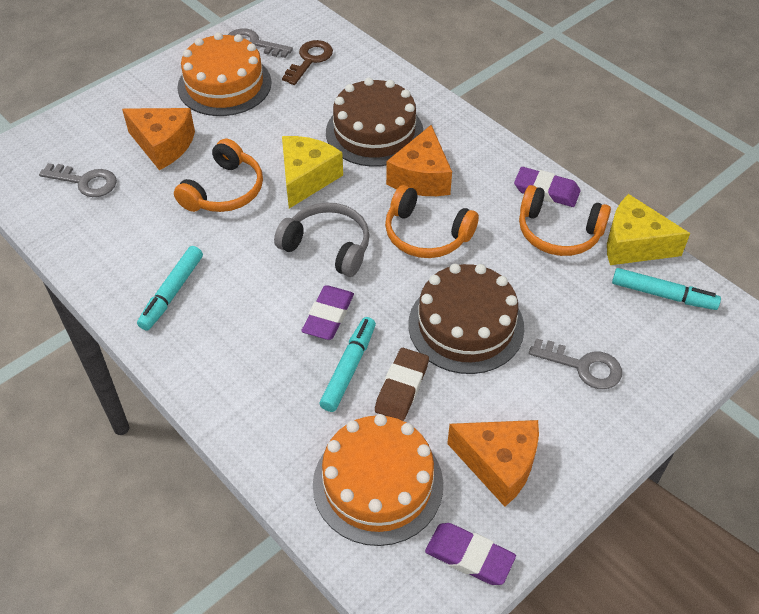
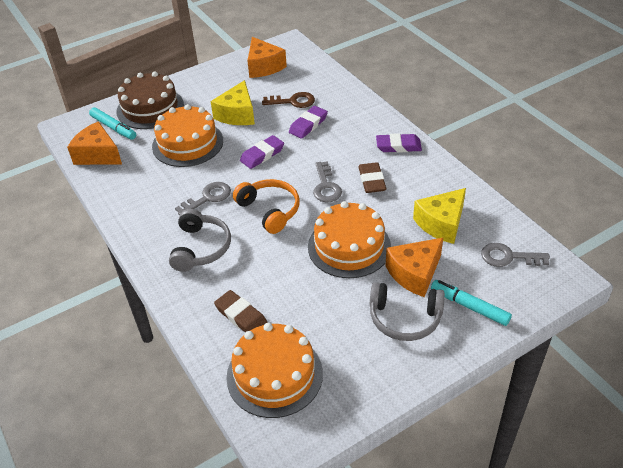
brown cake: 2 -> 1
brown eraser: 1 -> 2
grey headphones: 1 -> 2
orange cake: 2 -> 3
orange headphones: 3 -> 1
turquoise marker: 3 -> 2

